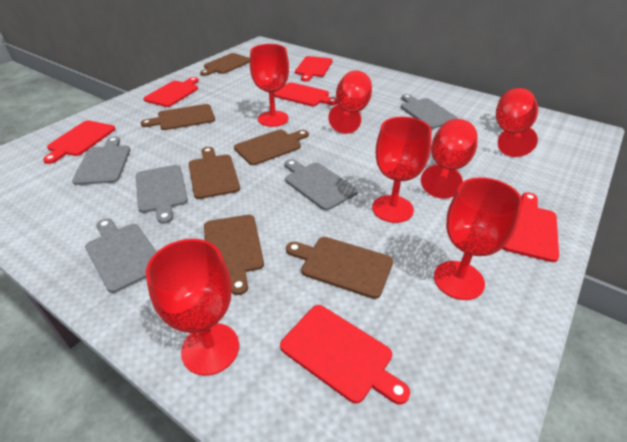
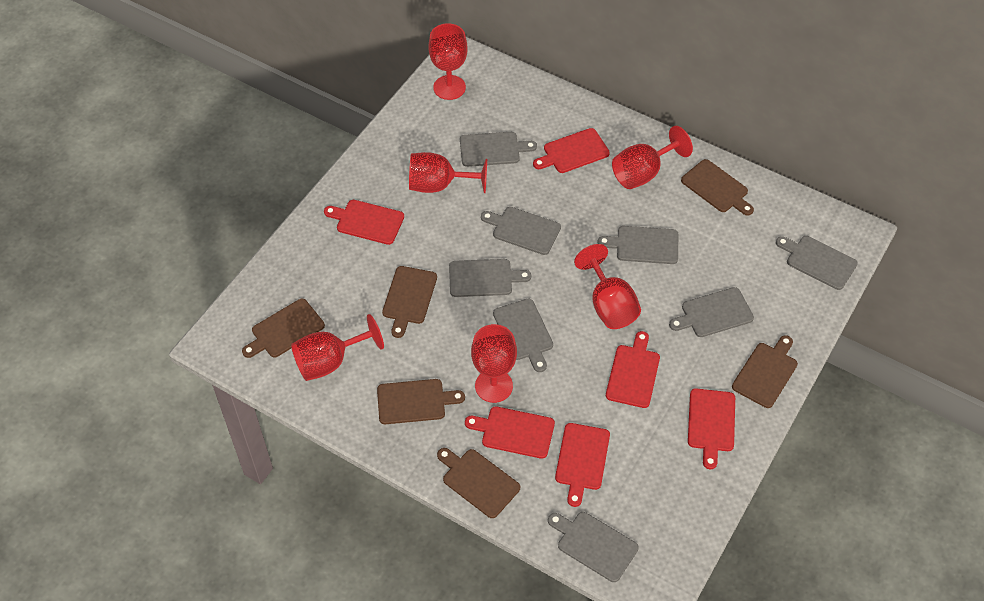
grey cutting board: 5 -> 8
red goblet: 7 -> 6

